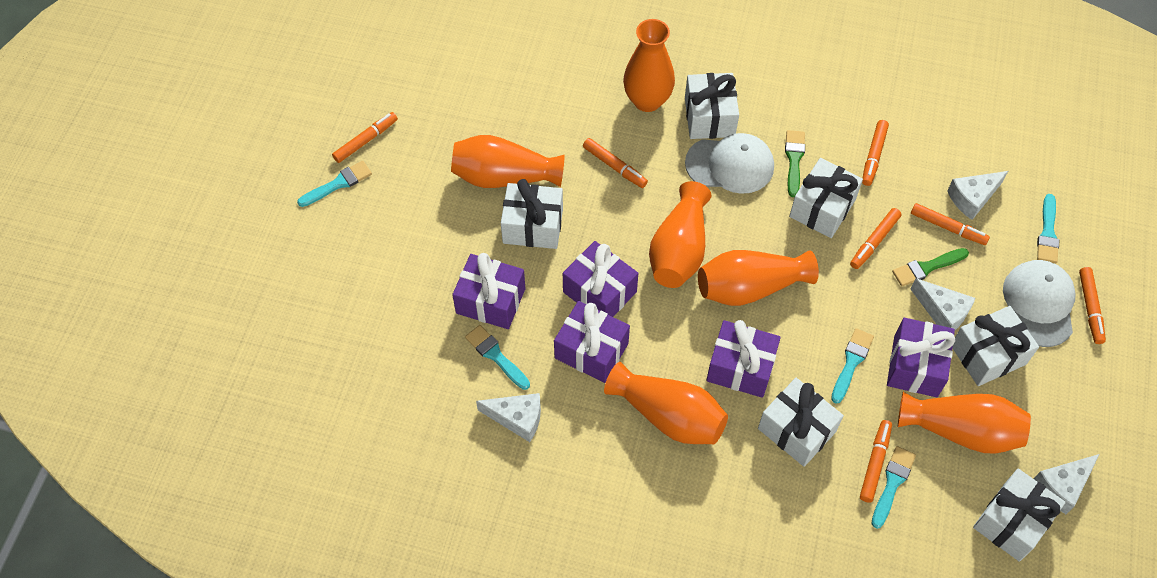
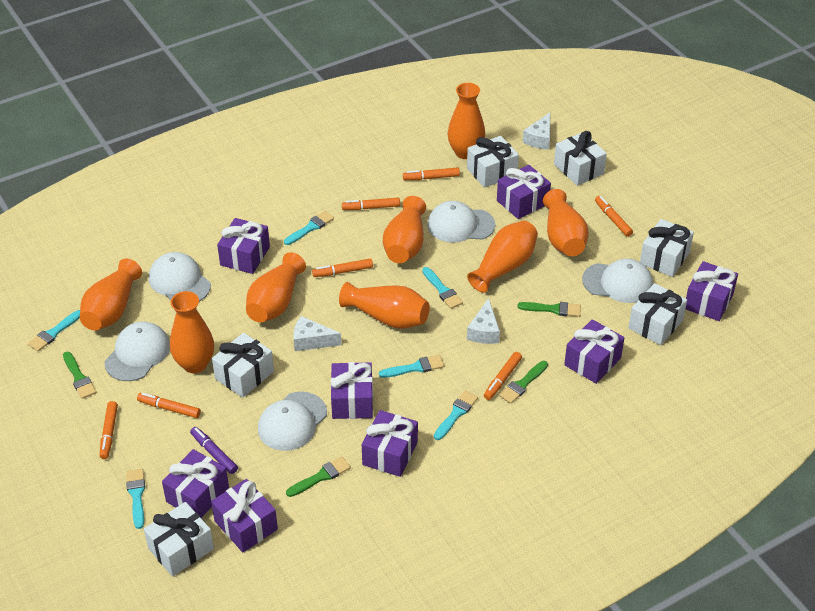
green brush: 2 -> 4
orange vase: 6 -> 8
purple gift: 5 -> 8
purple marker: 0 -> 1
turquoise brush: 5 -> 6
white cap: 2 -> 5
white cheese: 4 -> 3

